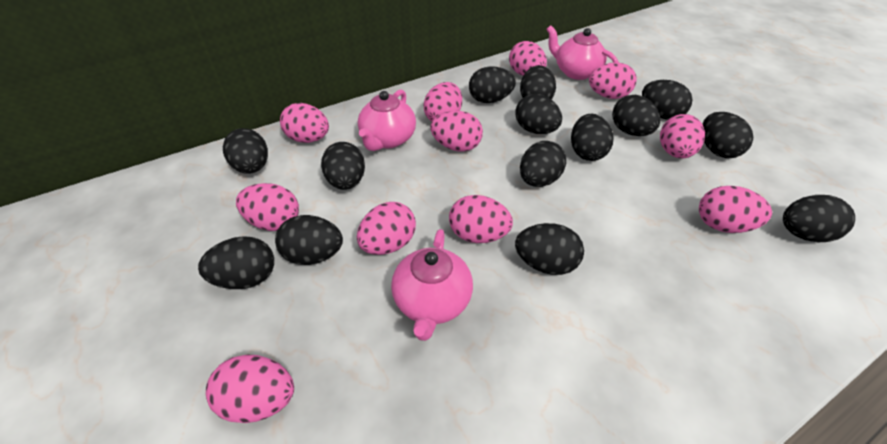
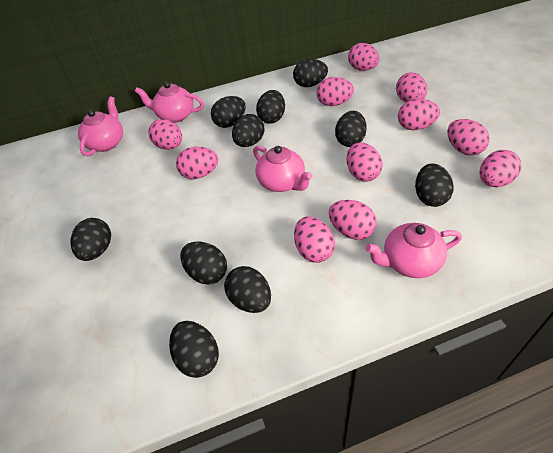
black egg: 14 -> 10
pink teapot: 3 -> 4

